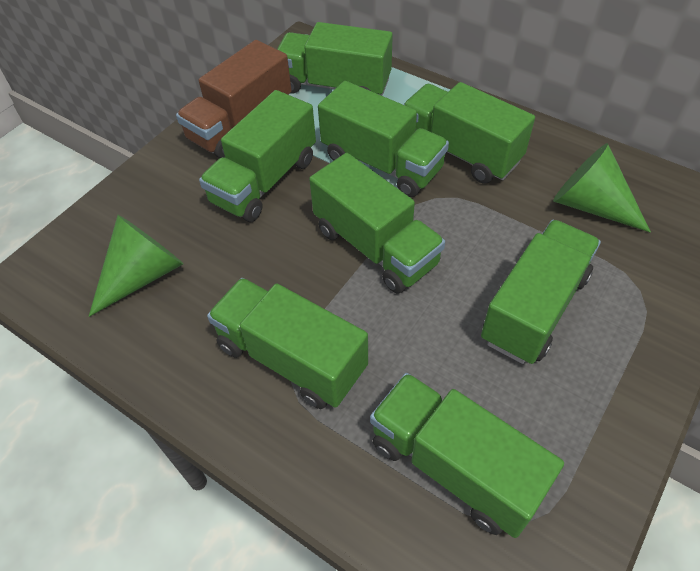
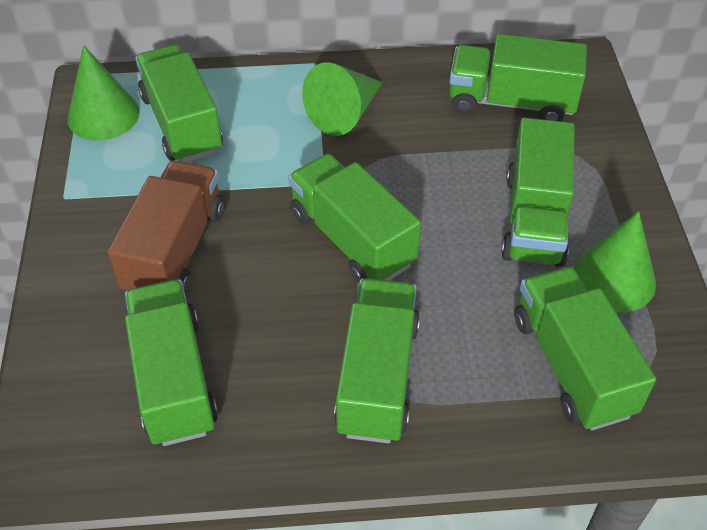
green cone: 2 -> 3
green truck: 8 -> 7

